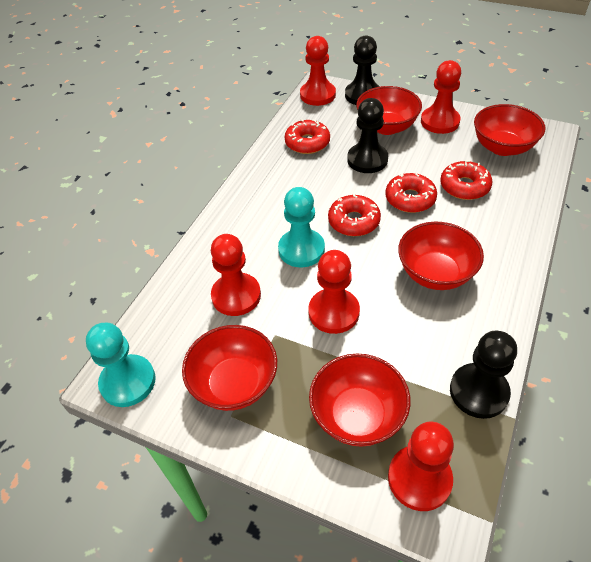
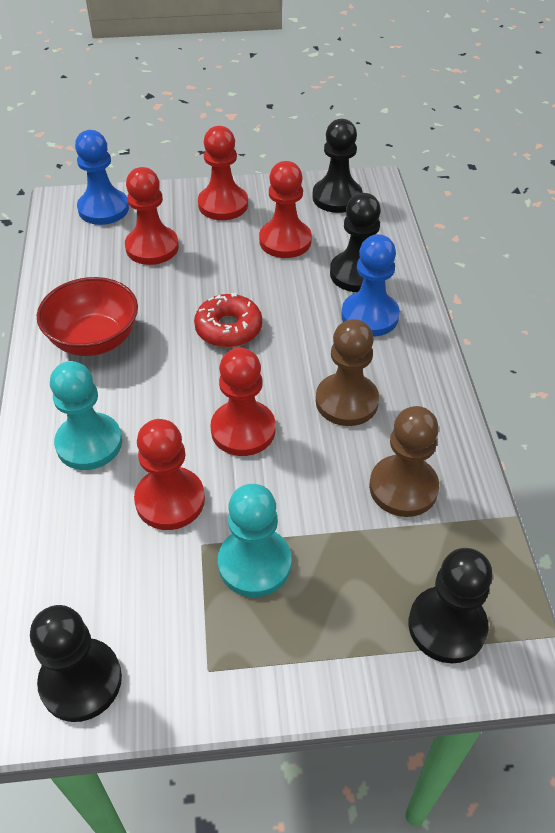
black pawn: 3 -> 4
blue pawn: 0 -> 2
brown pawn: 0 -> 2
red bowl: 5 -> 1
red donut: 4 -> 1

